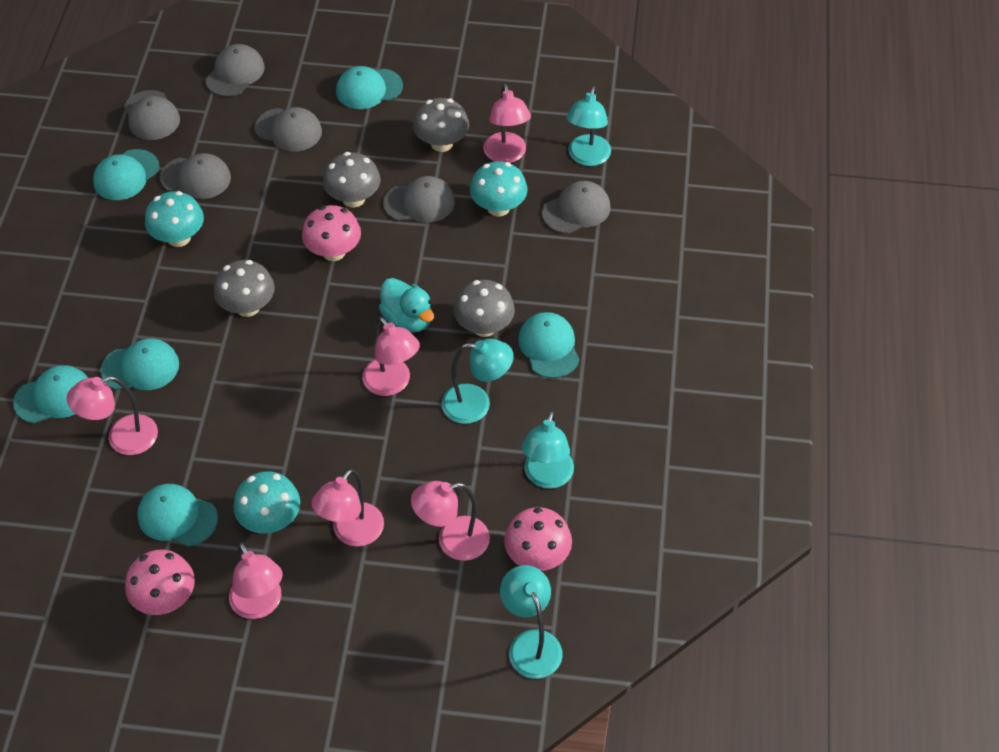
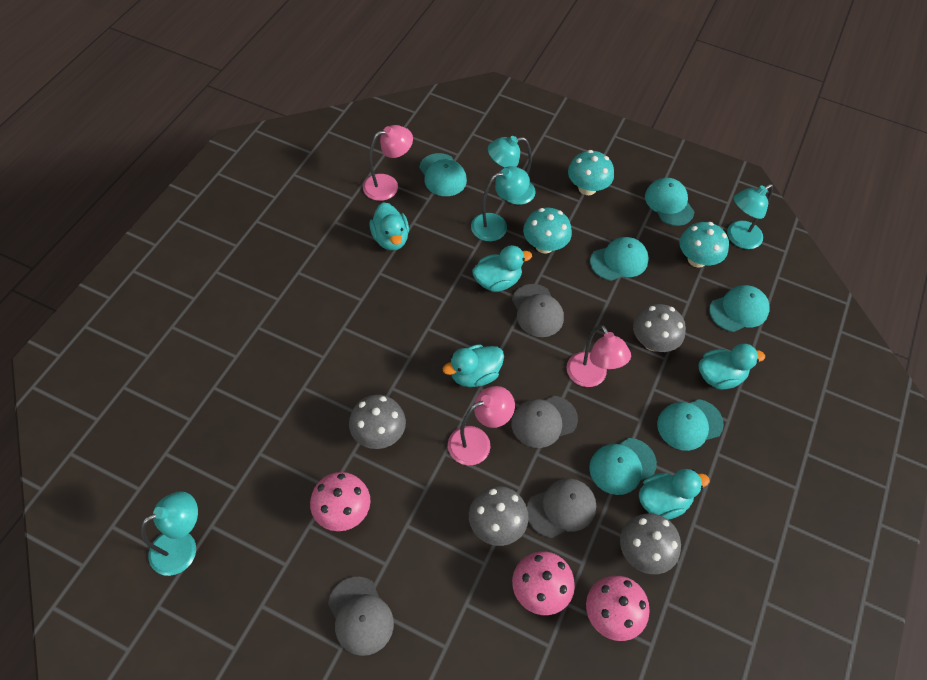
grey cap: 6 -> 4
pink lamp: 6 -> 3
turquoise duck: 1 -> 5

